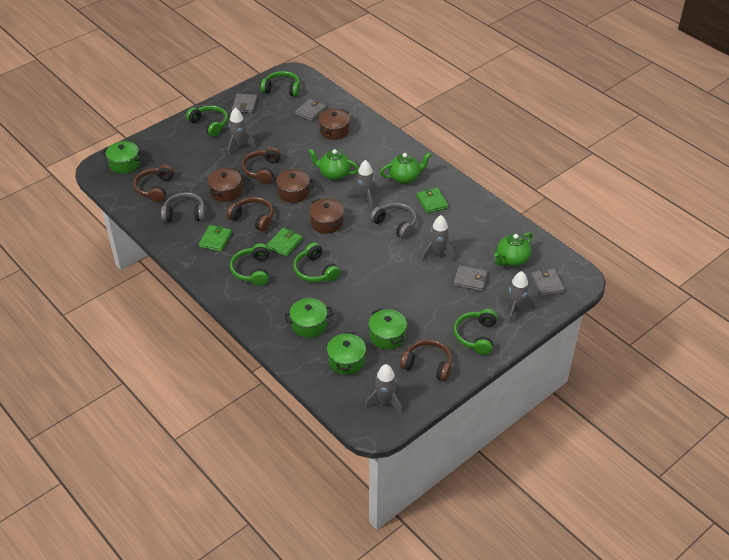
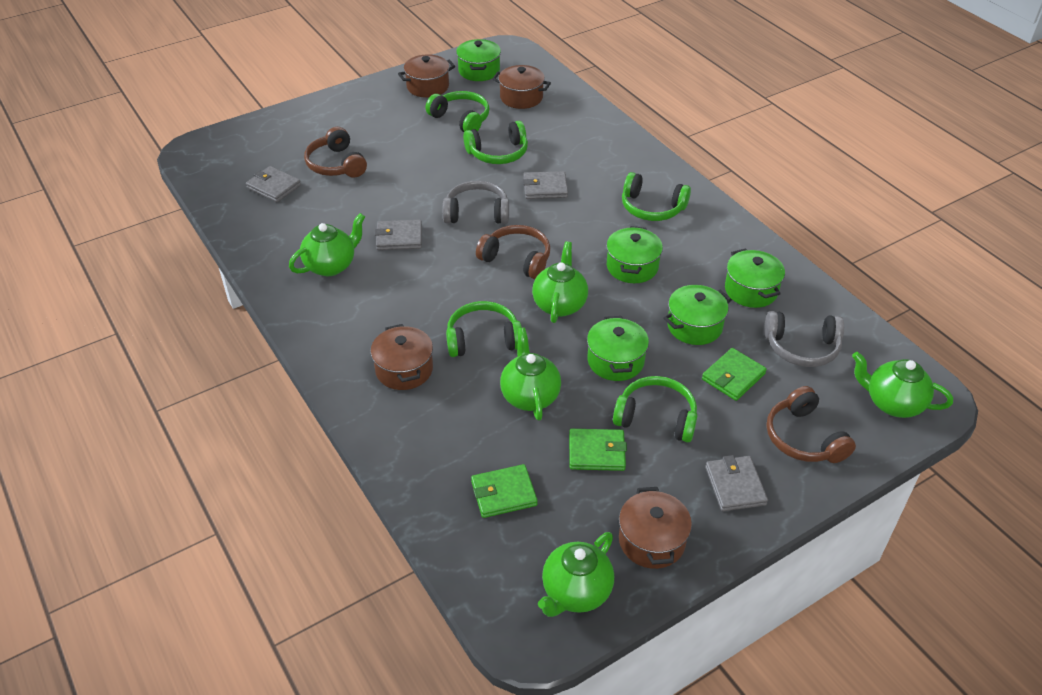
brown headphones: 4 -> 3
green pot: 4 -> 5
green teapot: 3 -> 5
grey rocket: 5 -> 0

